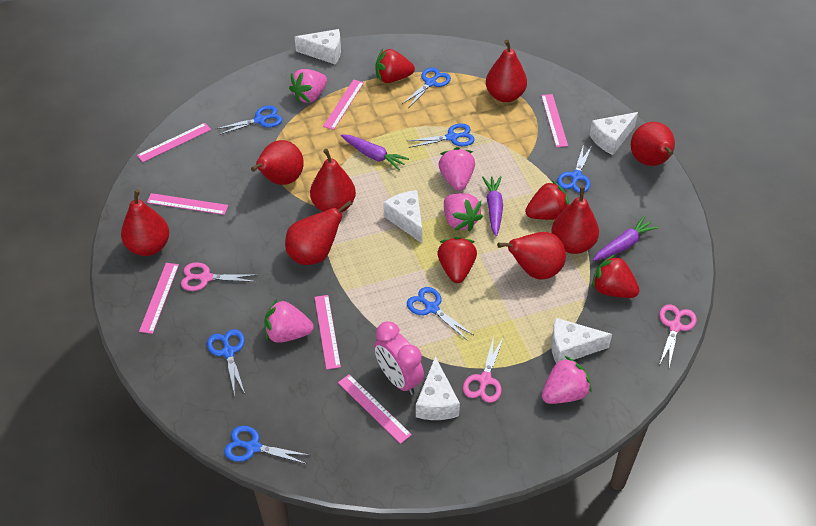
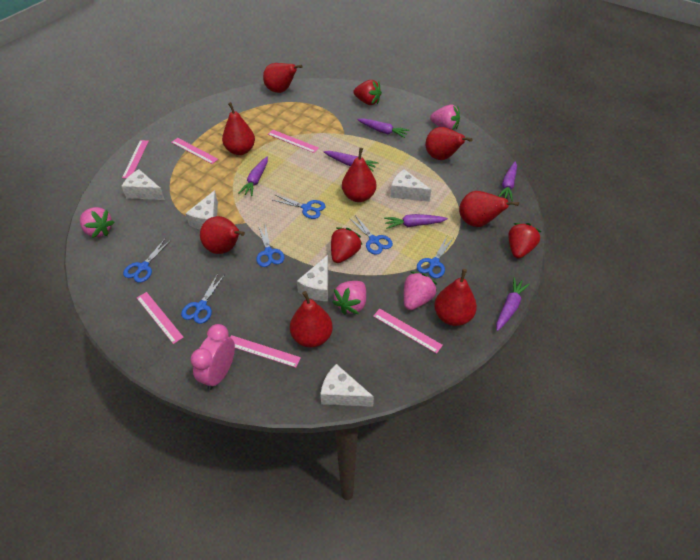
blue scissors: 7 -> 6
pink ruler: 7 -> 6
pink scissors: 3 -> 0
pink strawberry: 5 -> 4
purple carrot: 3 -> 6
red strawberry: 4 -> 3

